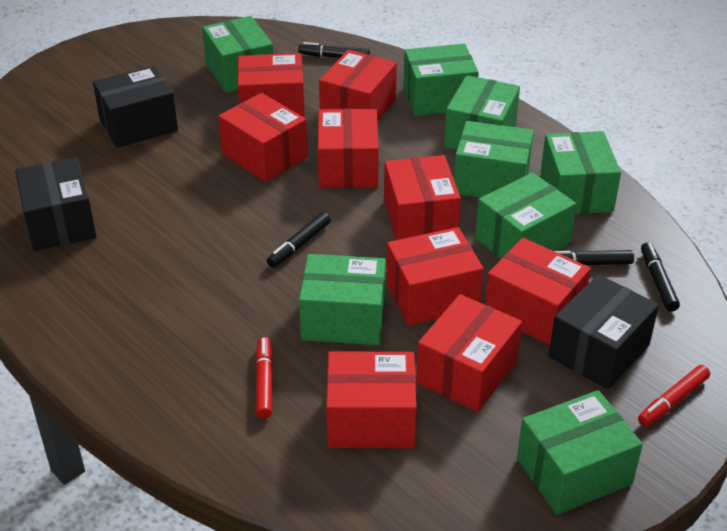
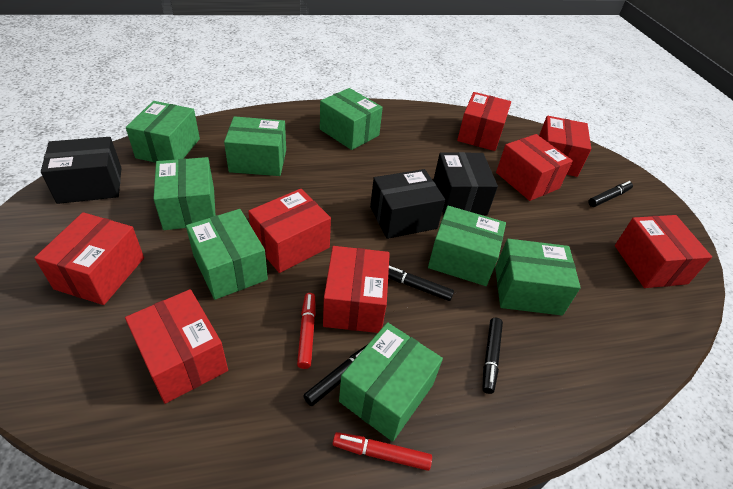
red box: 9 -> 8

